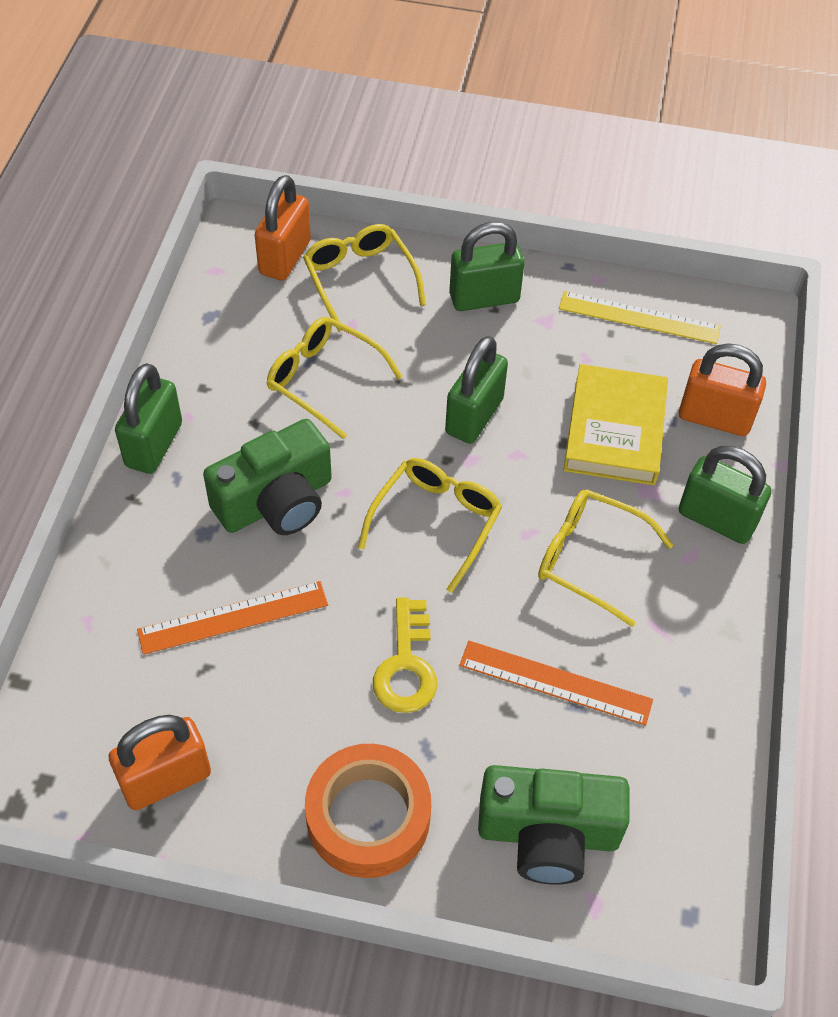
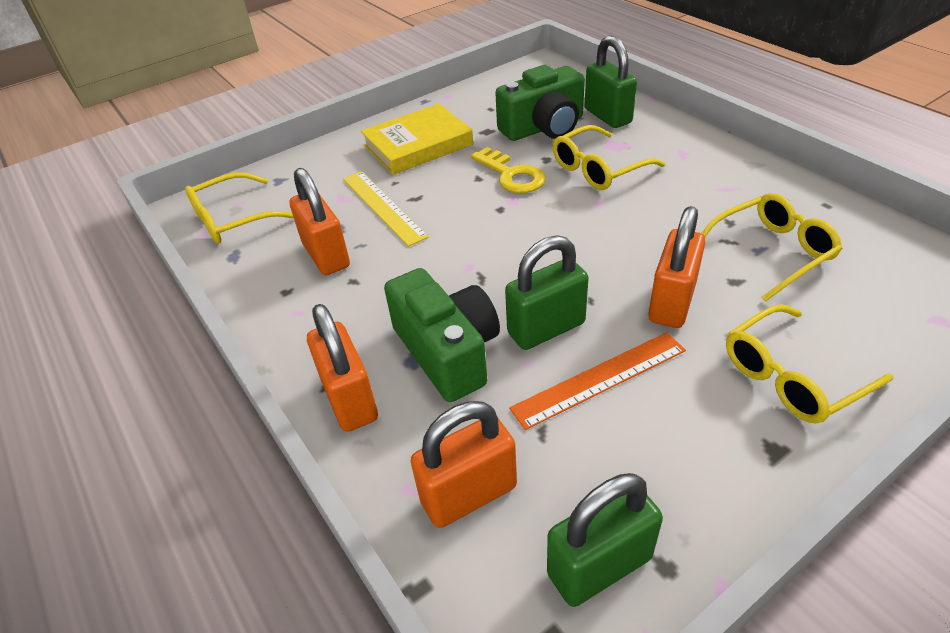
green padlock: 4 -> 3
orange padlock: 3 -> 4
orange ruler: 2 -> 1
orange tape: 1 -> 0

